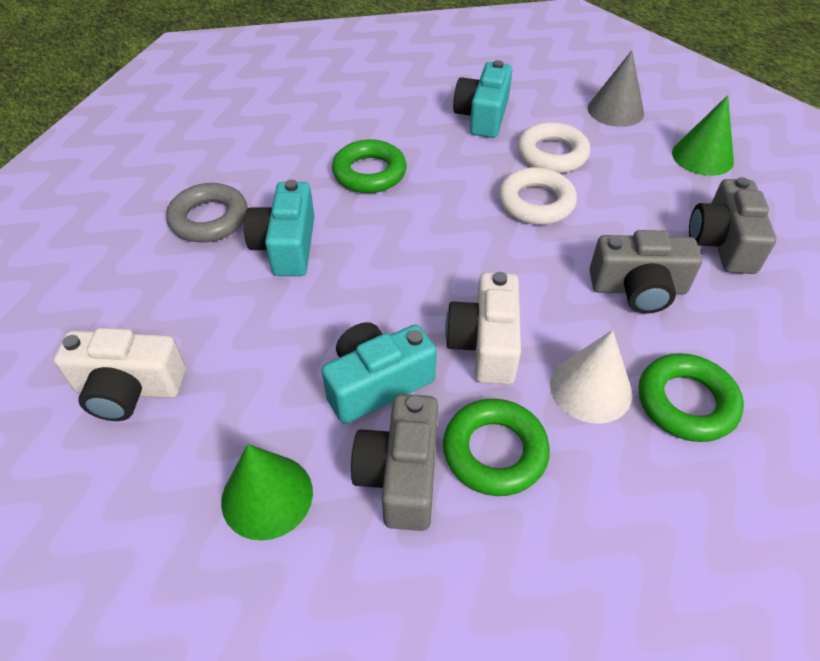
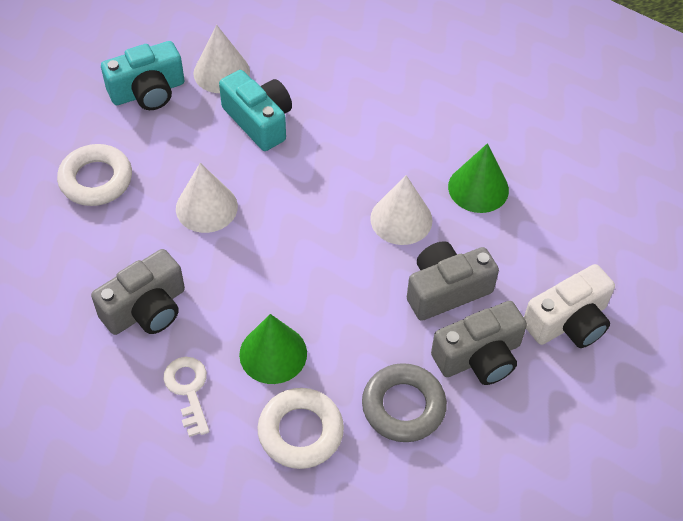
green ring: 3 -> 0
grey cone: 1 -> 0
turquoise camera: 3 -> 2
white camera: 2 -> 1
white cone: 1 -> 3
white key: 0 -> 1

